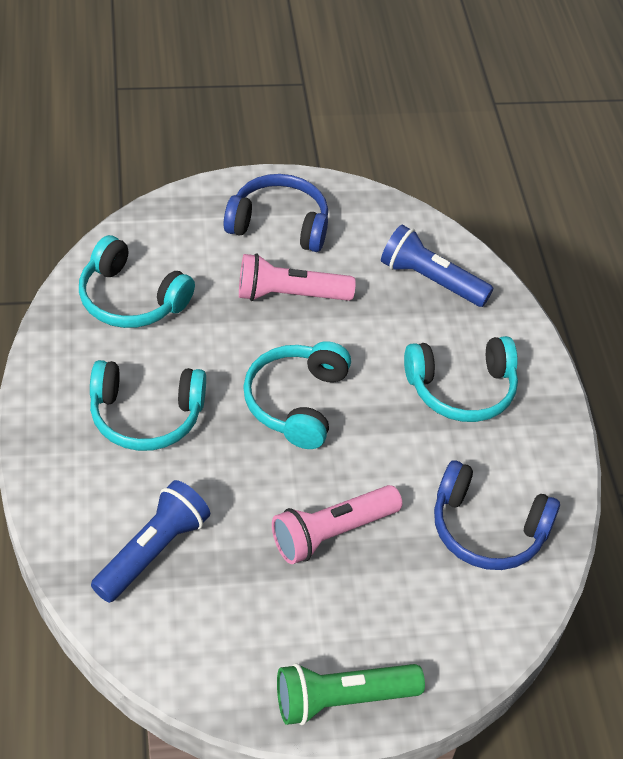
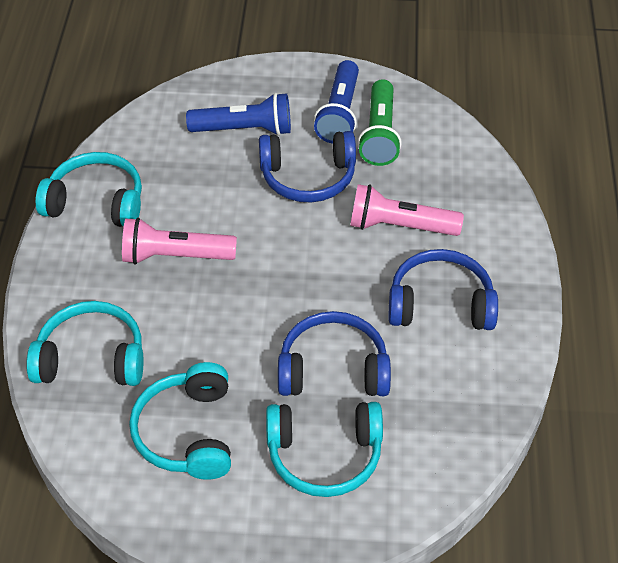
blue headphones: 2 -> 3

